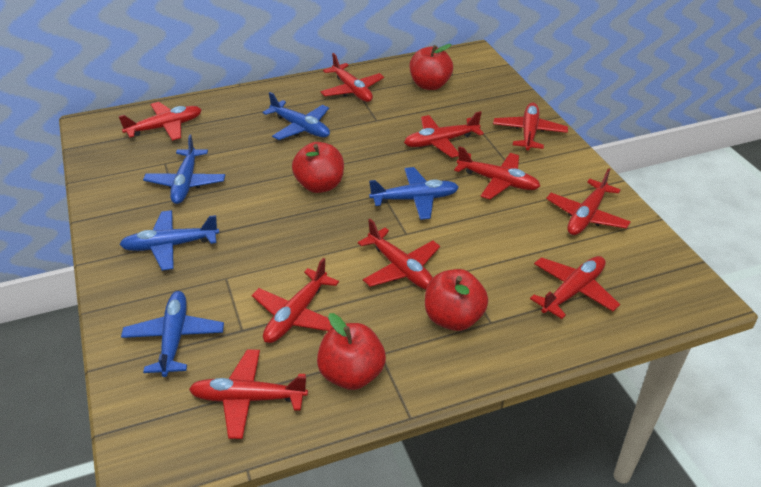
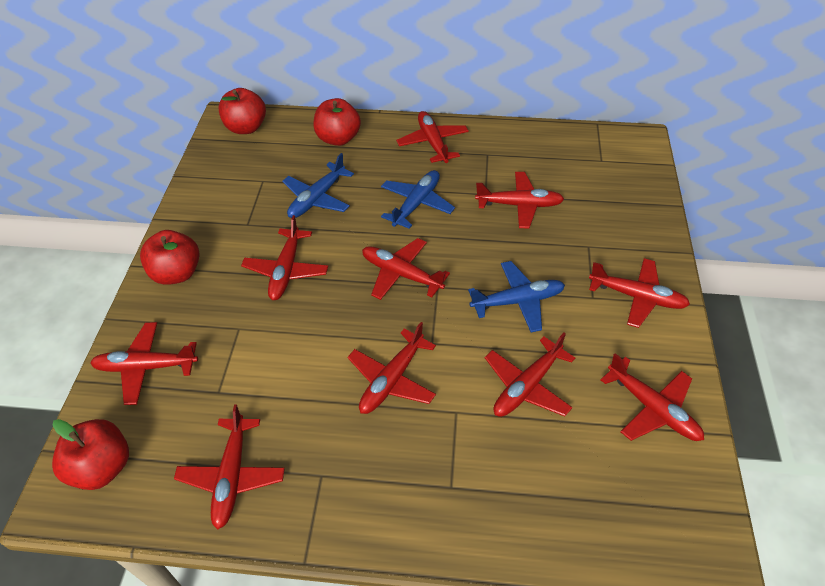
blue plane: 5 -> 3

